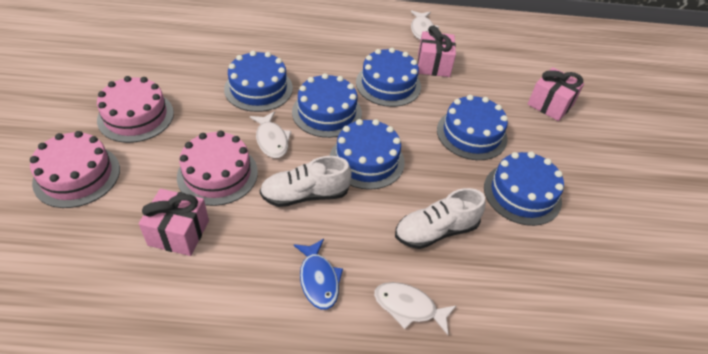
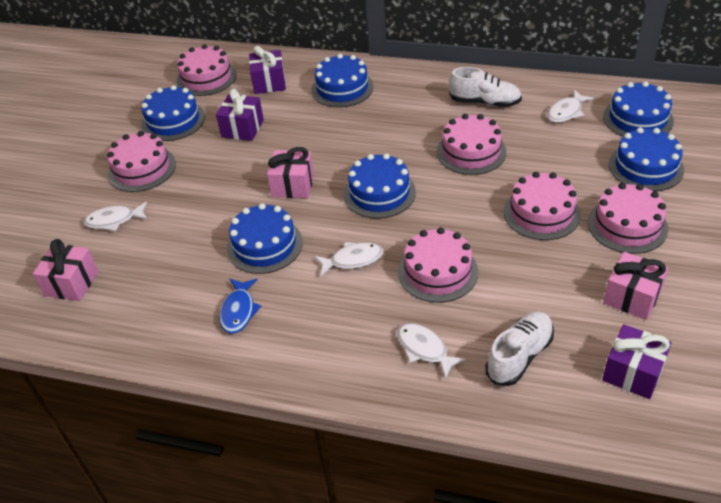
pink cake: 3 -> 6
purple gift: 0 -> 3
white fish: 3 -> 4

